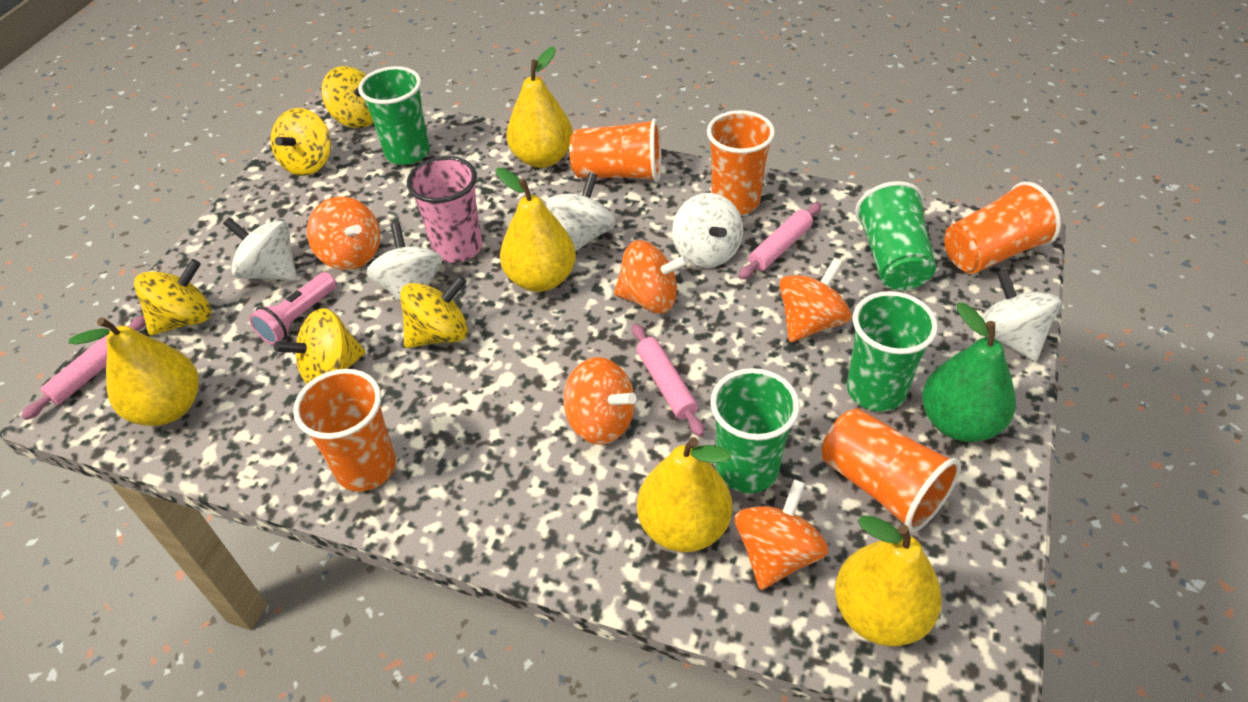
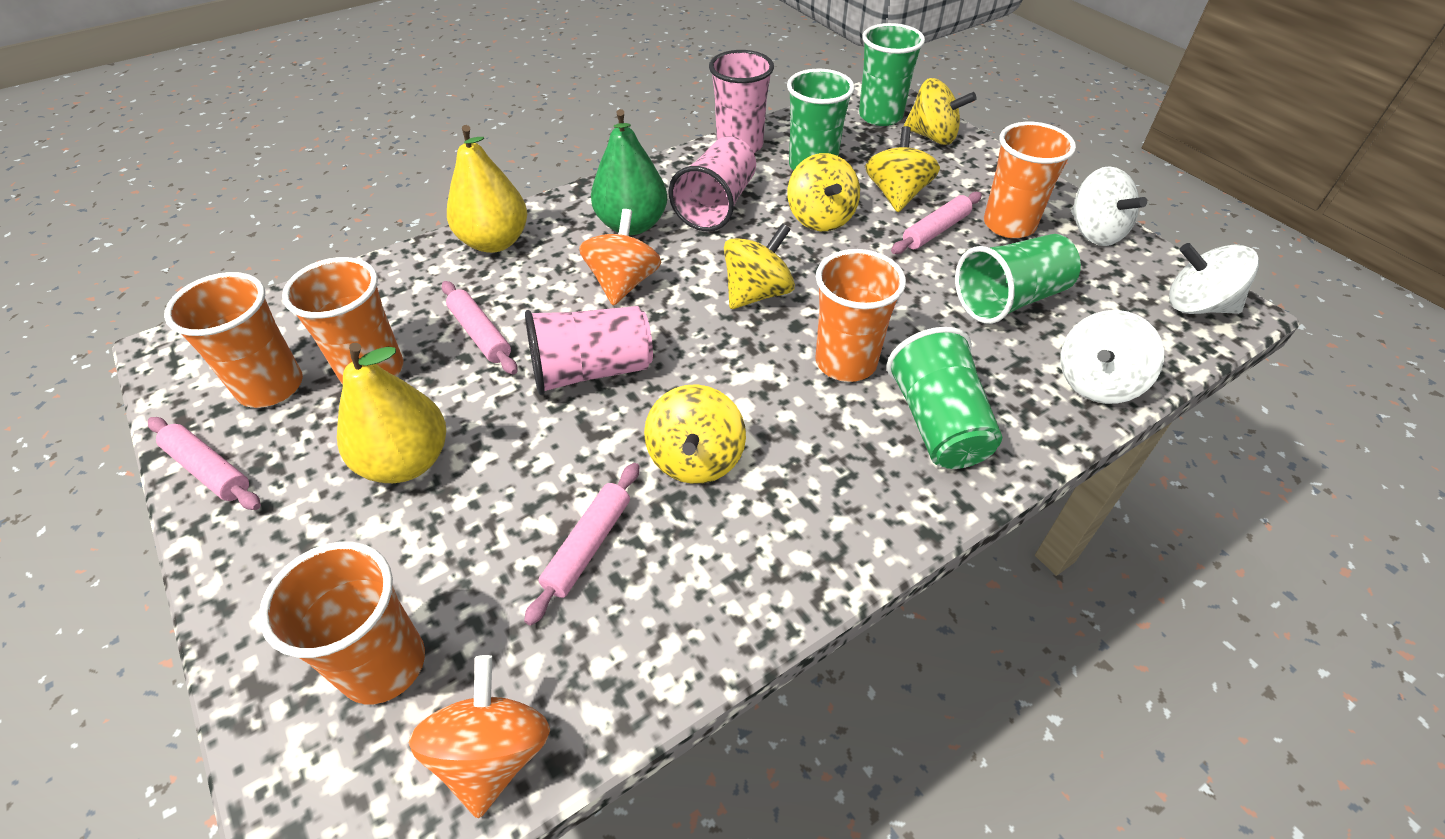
orange spinning top: 5 -> 2
pink cup: 1 -> 3
pink flashlight: 1 -> 0
pink rolling pin: 3 -> 4
white spinning top: 5 -> 3
yellow pear: 5 -> 2

